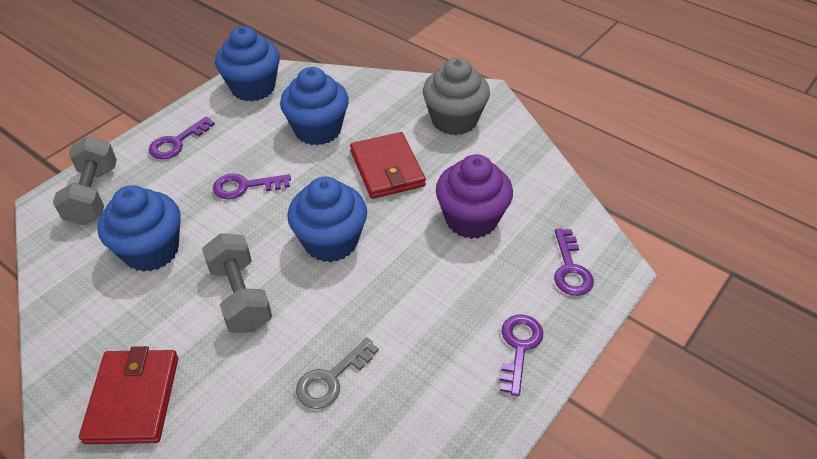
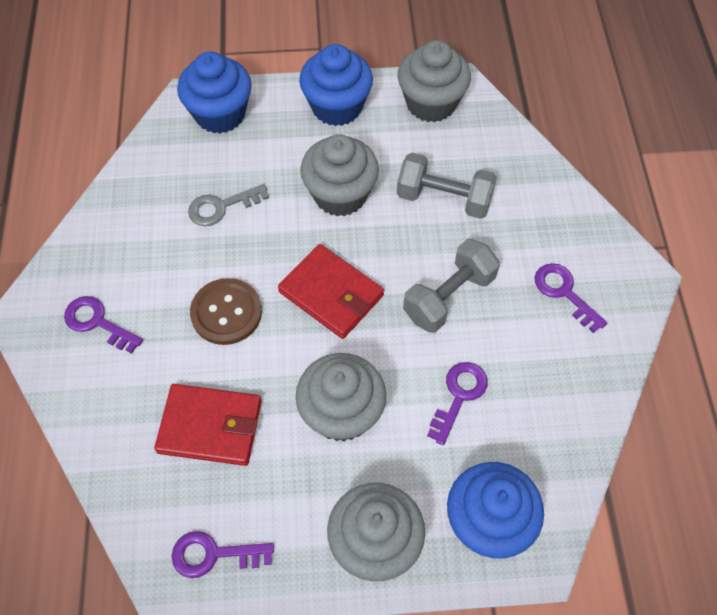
blue cupcake: 4 -> 3
brown button: 0 -> 1
grey cupcake: 1 -> 4
purple cupcake: 1 -> 0

